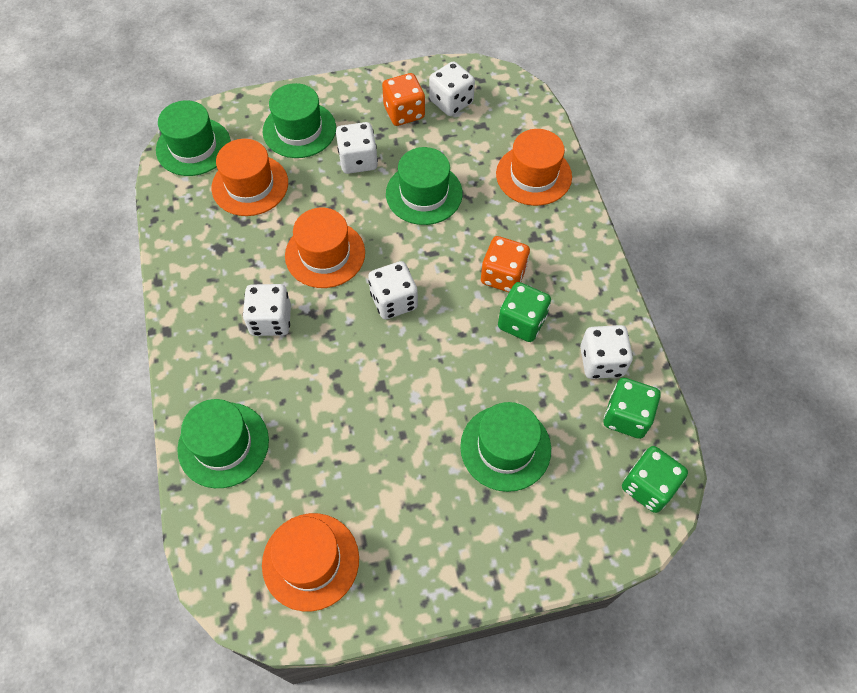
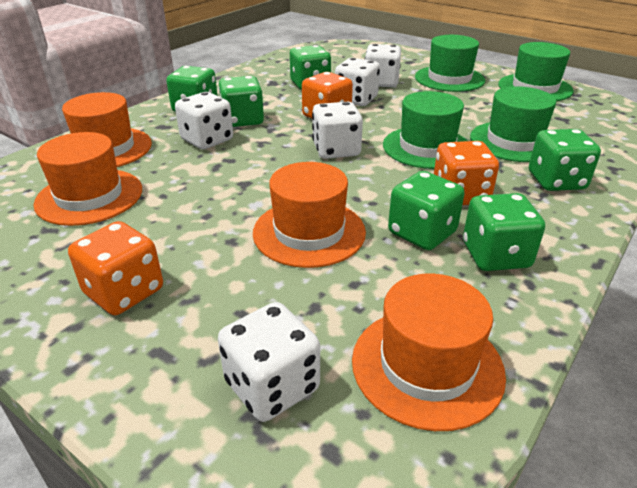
green dice: 3 -> 6
green hat: 5 -> 4
orange dice: 2 -> 3

